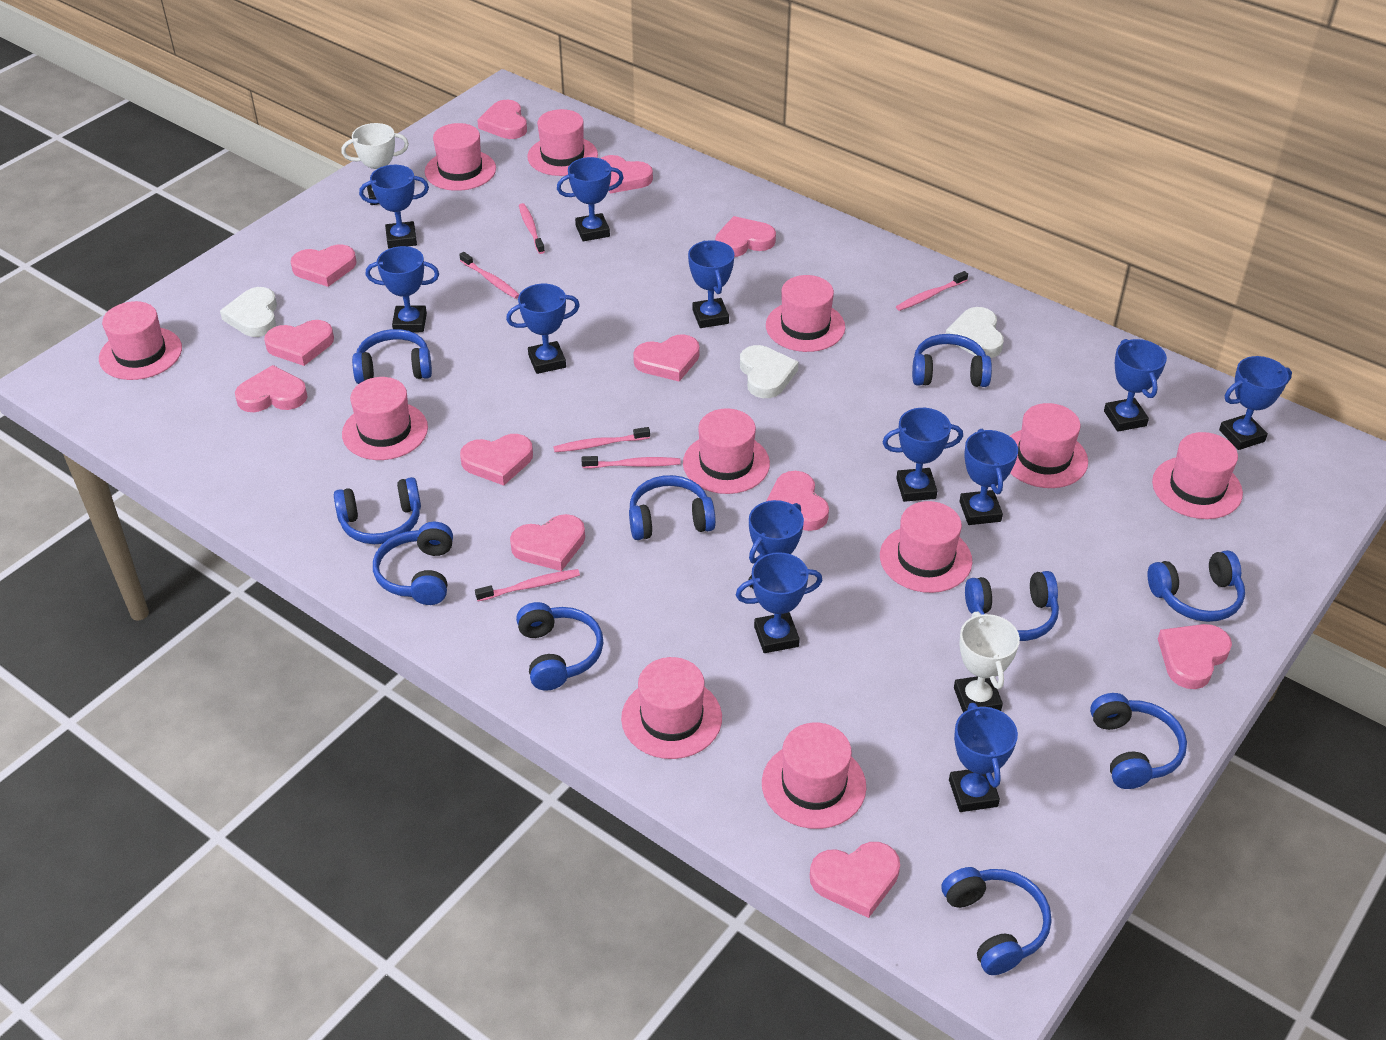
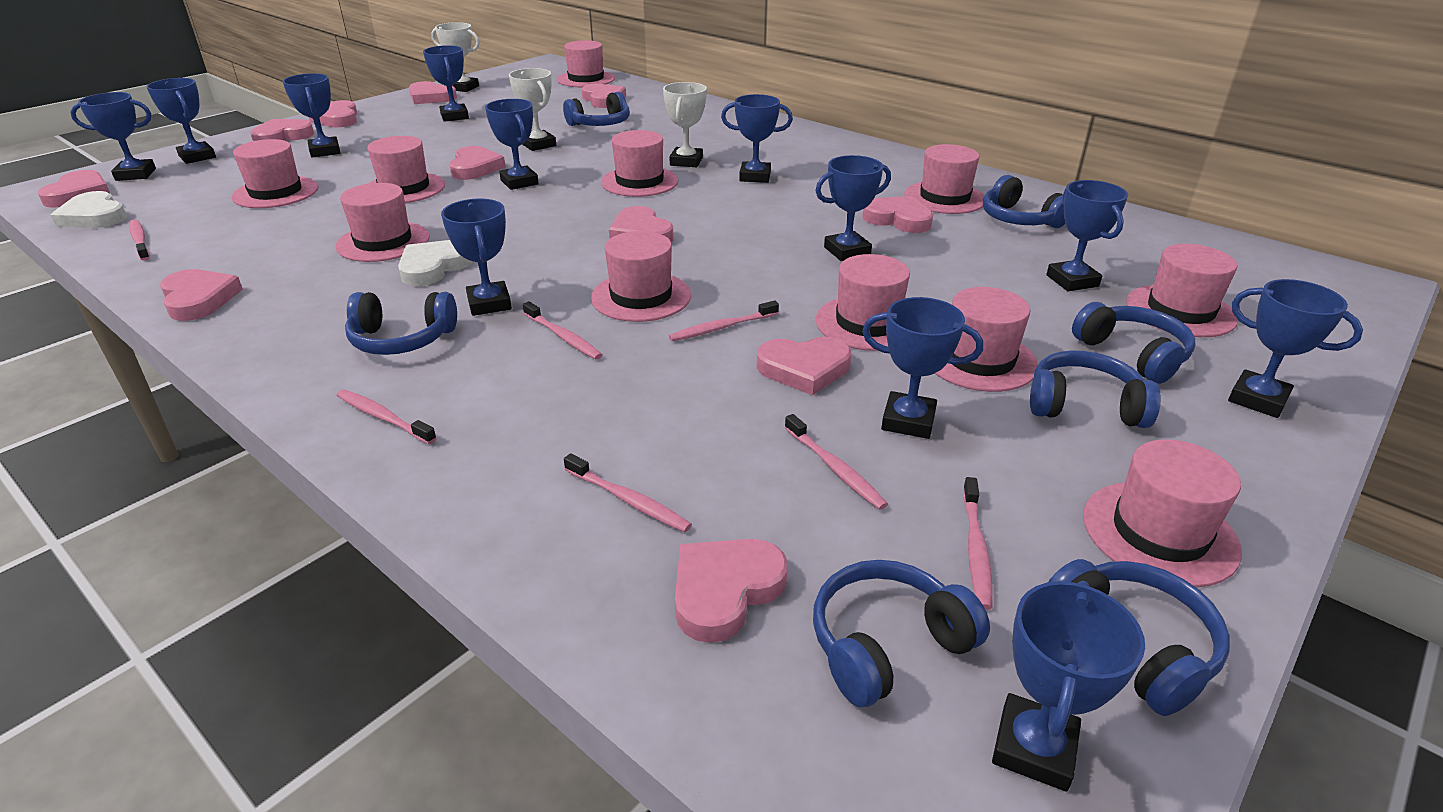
blue headphones: 10 -> 7
pink heart: 12 -> 11
pink toothbrush: 6 -> 7
white heart: 3 -> 2
white trophy: 2 -> 3

